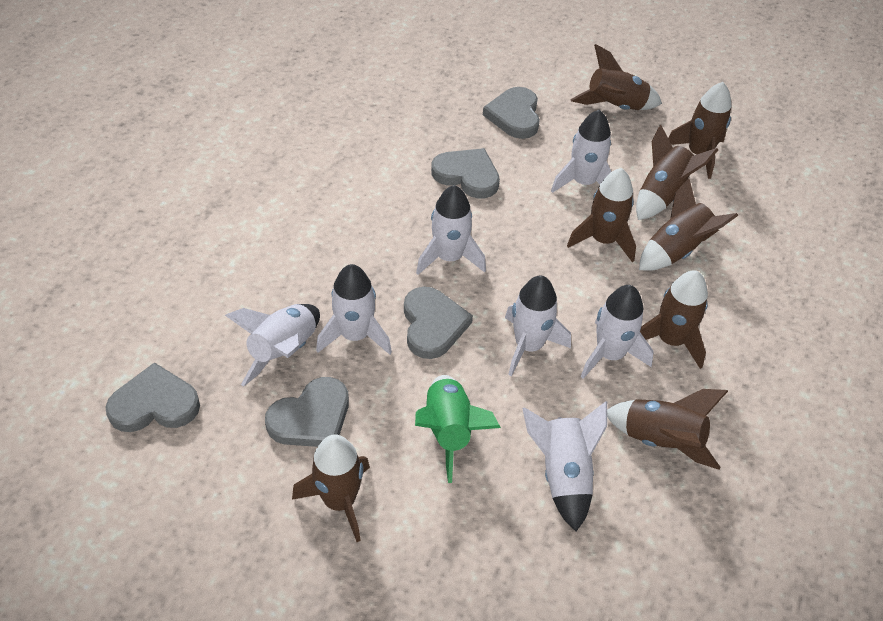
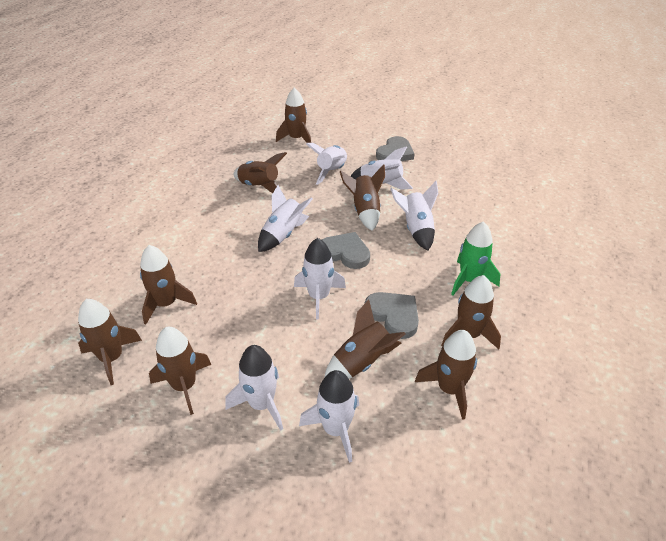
brown rocket: 8 -> 9
grey heart: 5 -> 3

